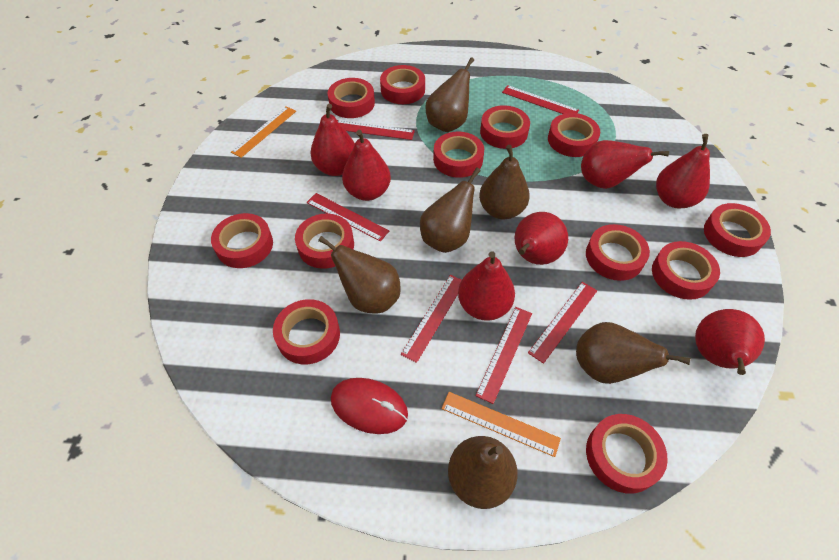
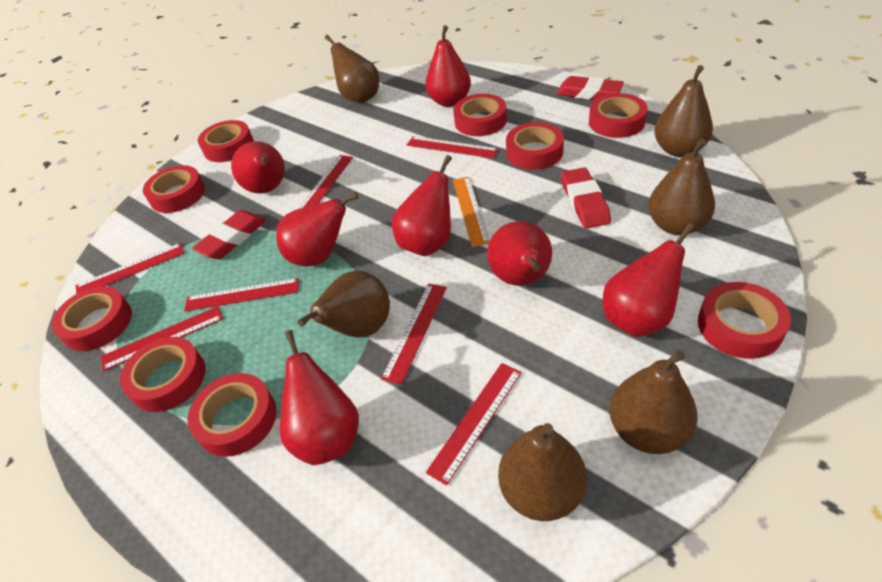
orange ruler: 2 -> 1
red eraser: 0 -> 3
red mouse: 1 -> 0
red ruler: 6 -> 7
red tape: 12 -> 9

